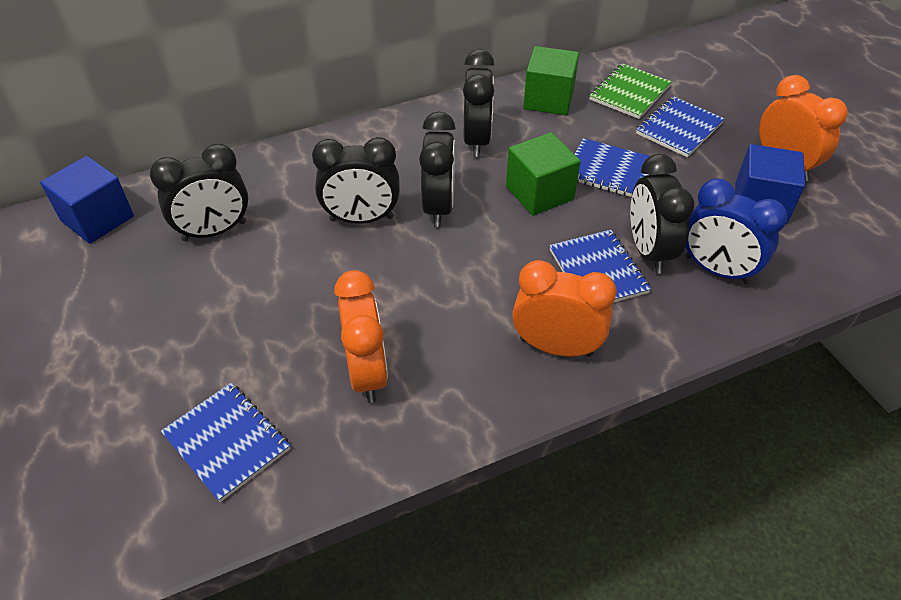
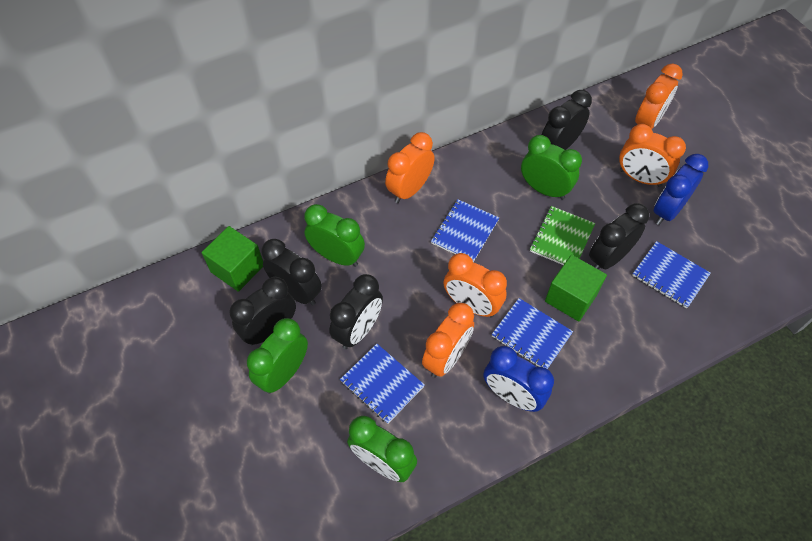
blue clock: 1 -> 2
blue cube: 2 -> 0
green clock: 0 -> 4
orange clock: 3 -> 5

